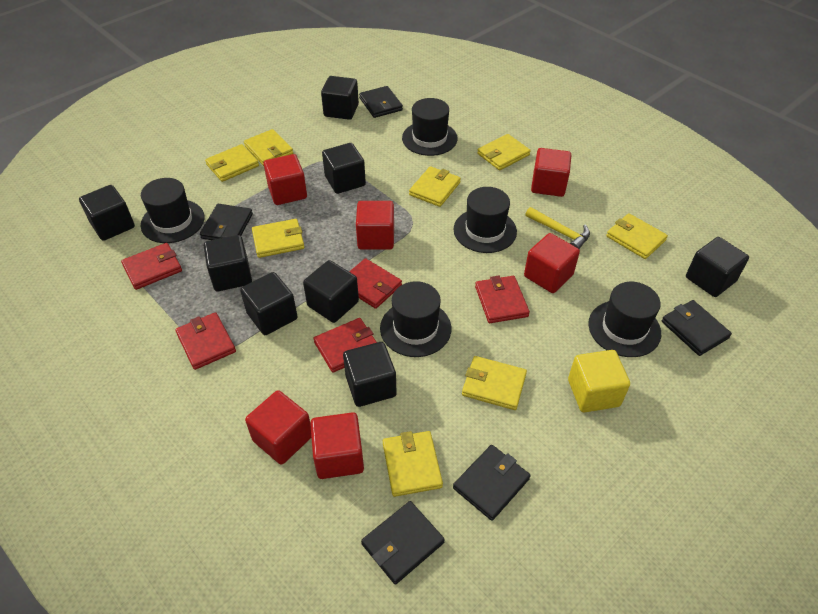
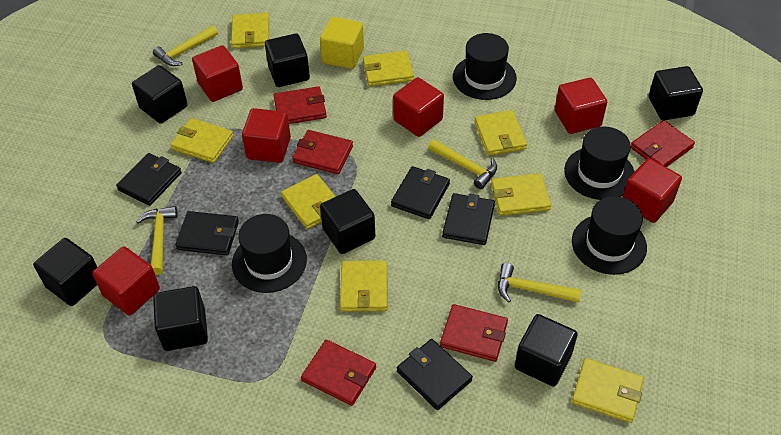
black cube: 8 -> 7
black hat: 5 -> 4
yellow hammer: 1 -> 4

